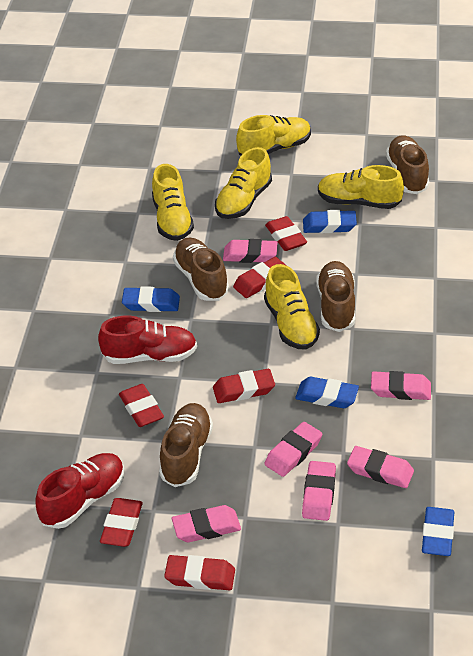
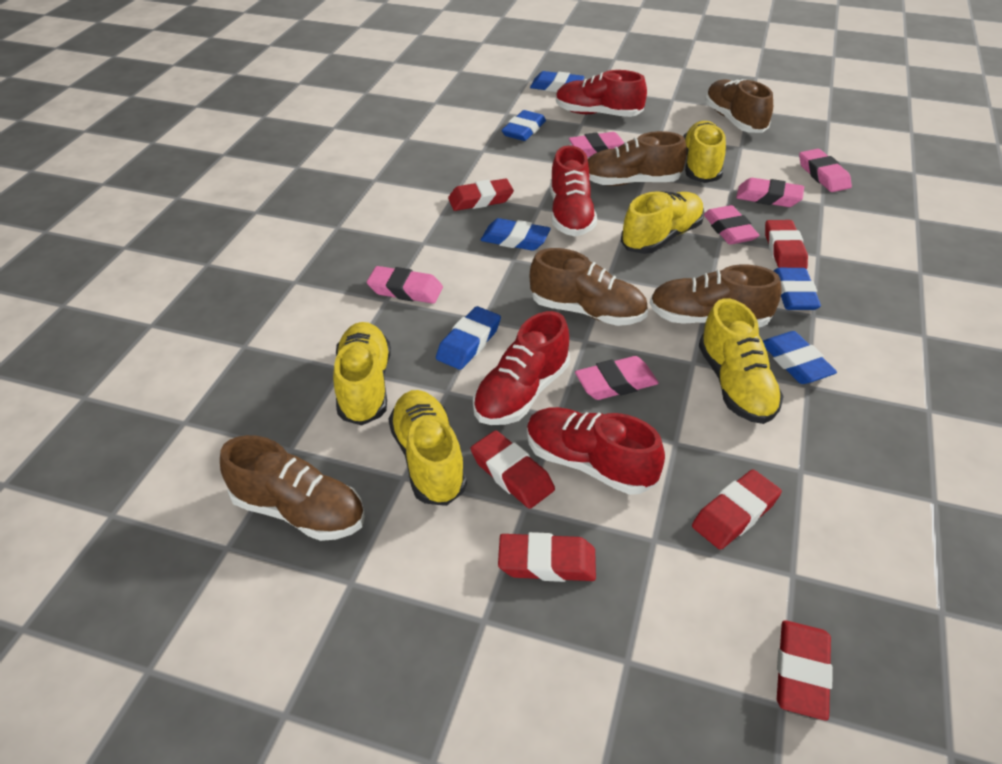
blue eraser: 4 -> 6
brown shoe: 4 -> 5
red shoe: 2 -> 4

